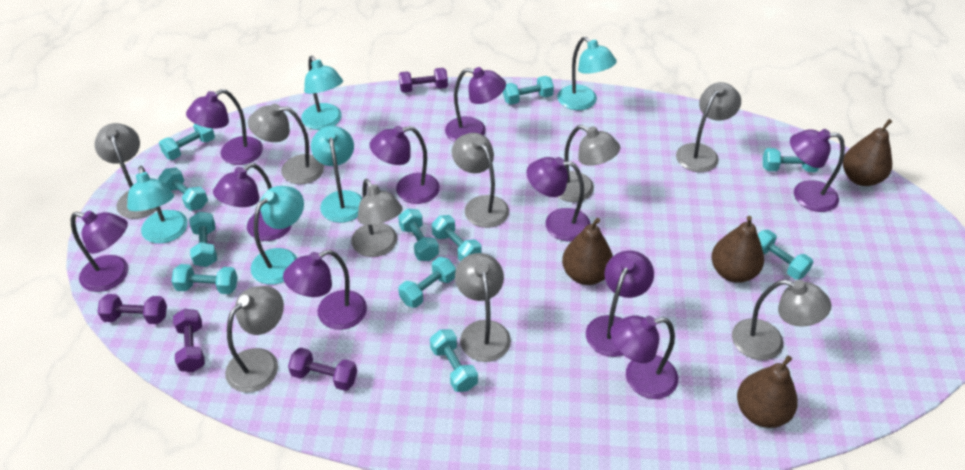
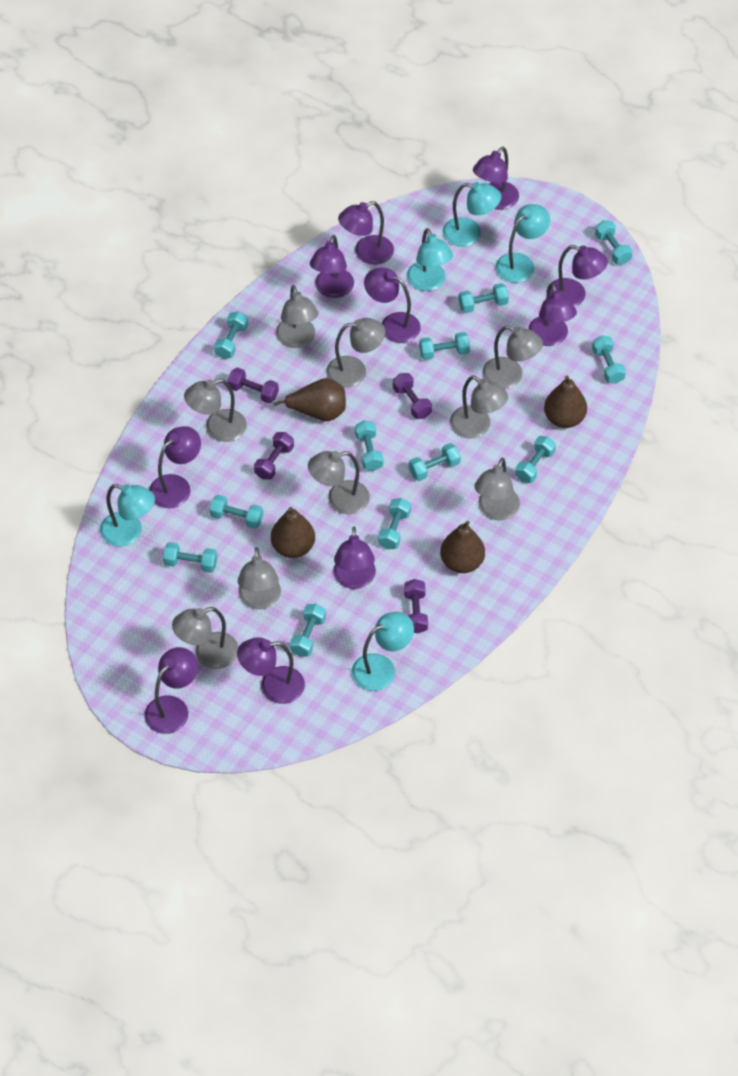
turquoise dumbbell: 11 -> 12

